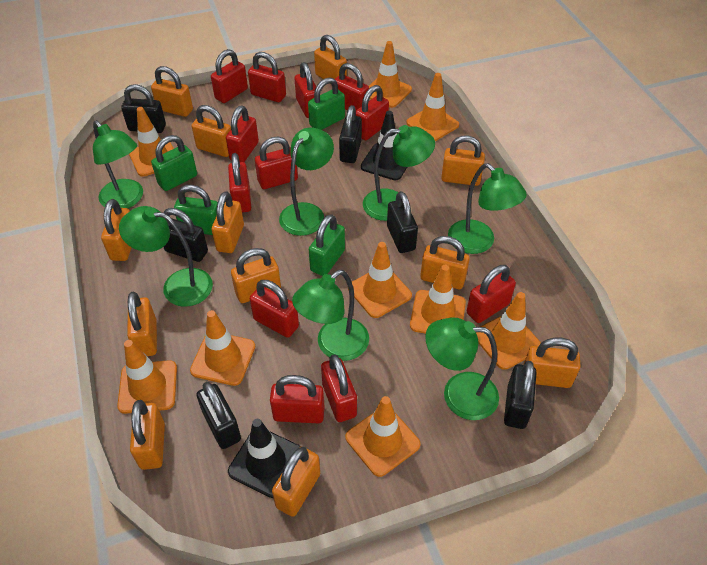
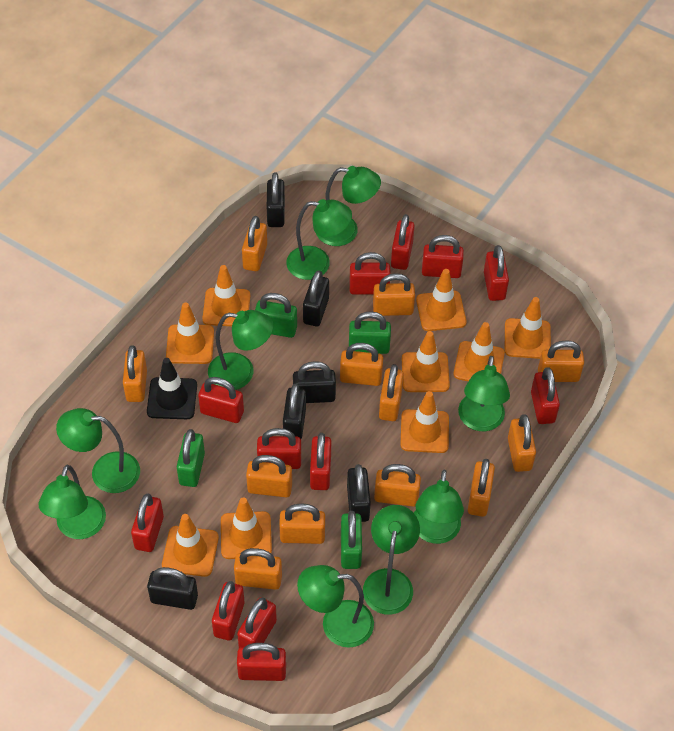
black traffic cone: 2 -> 1
green lamp: 7 -> 9

